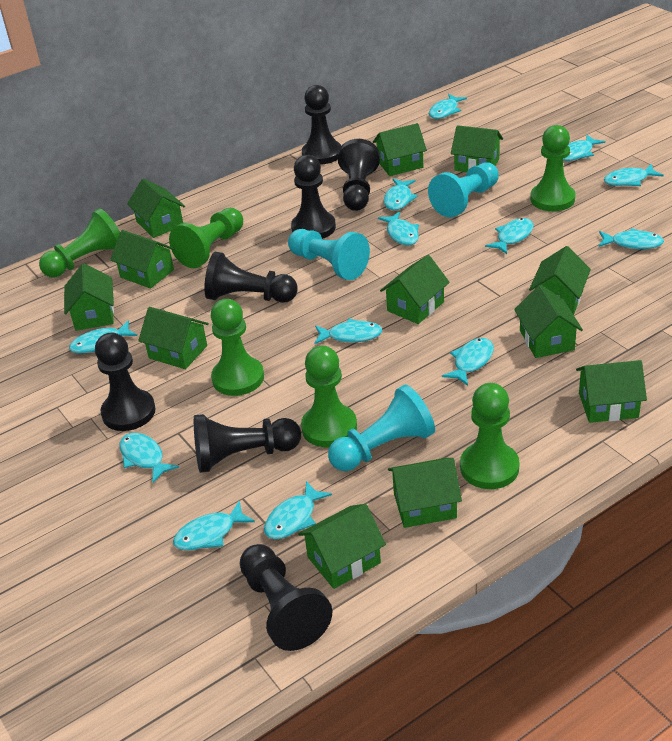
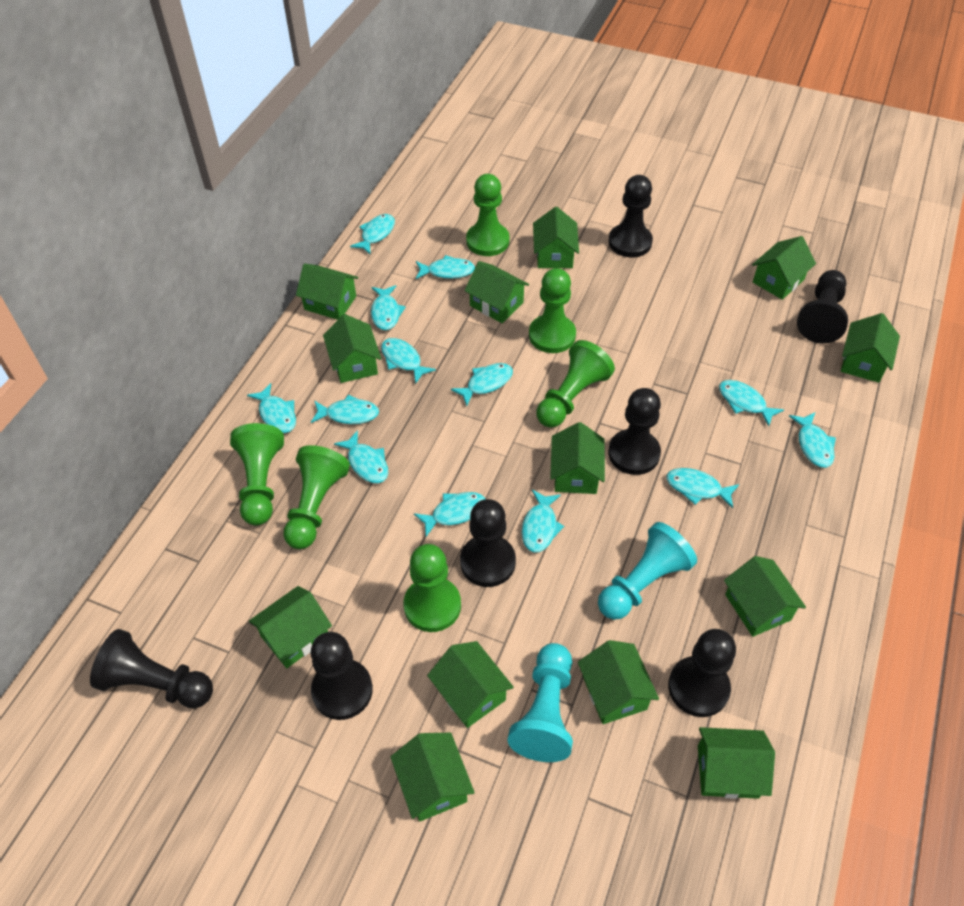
green house: 12 -> 13
turquoise pawn: 3 -> 2

